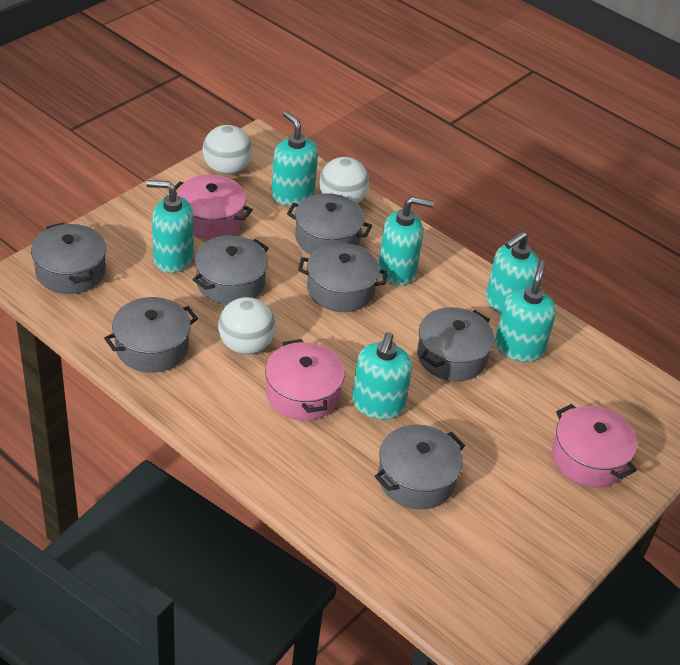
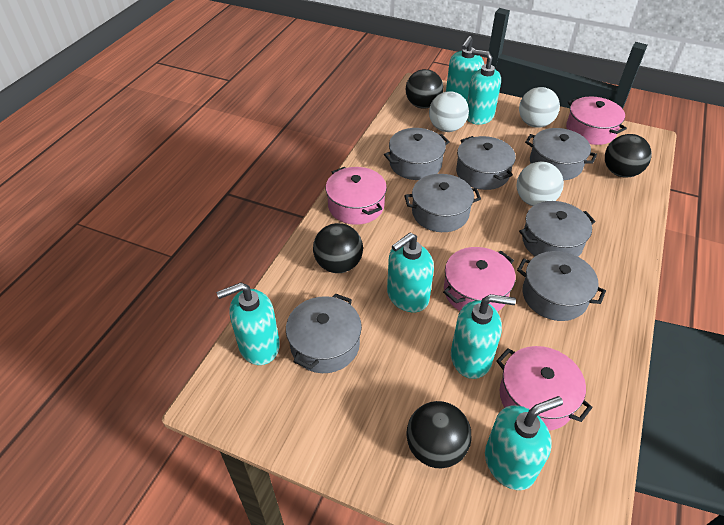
black ball: 0 -> 4
pink pot: 3 -> 4

